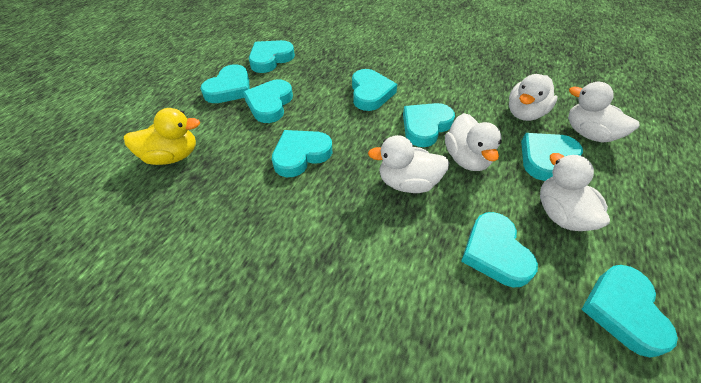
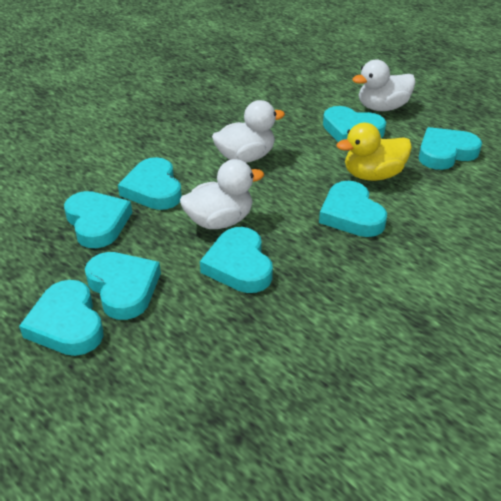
turquoise heart: 9 -> 8
white duck: 5 -> 3

